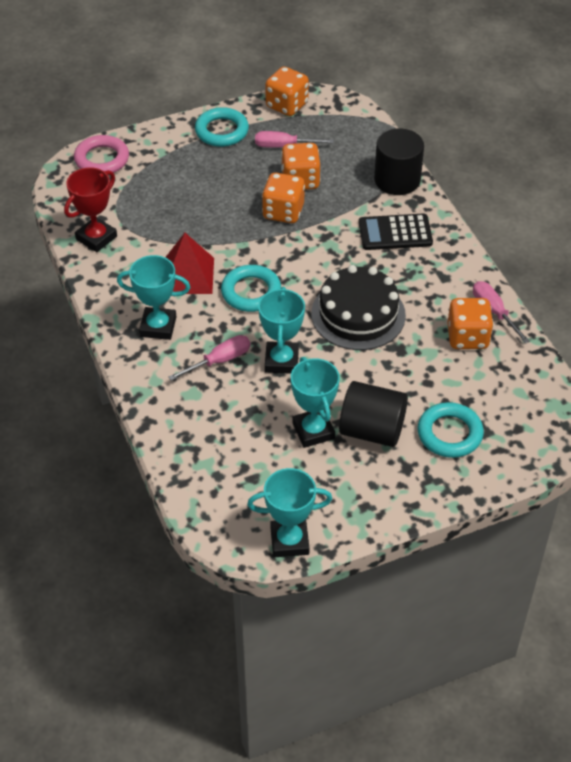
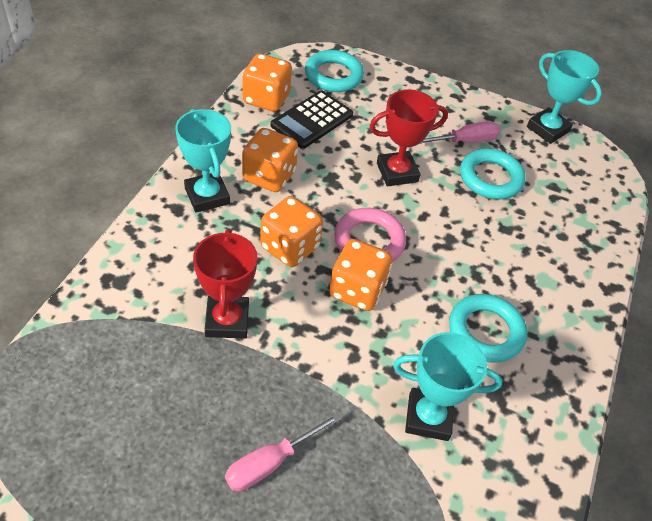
black cake: 1 -> 0
black cylinder: 2 -> 0
pink screwdriver: 3 -> 2
red pyramid: 1 -> 0
red trophy: 1 -> 2
turquoise trophy: 4 -> 3

